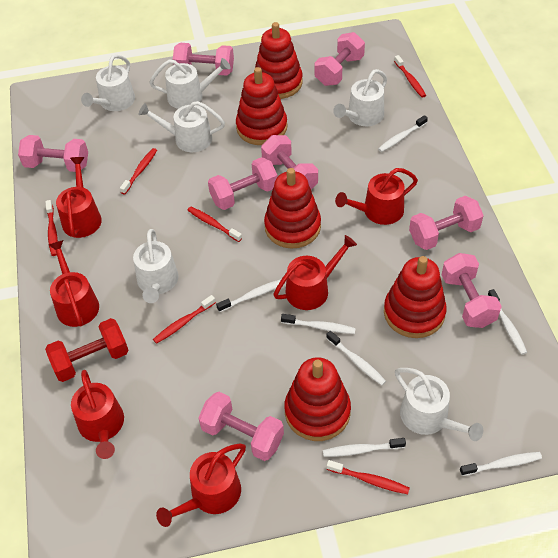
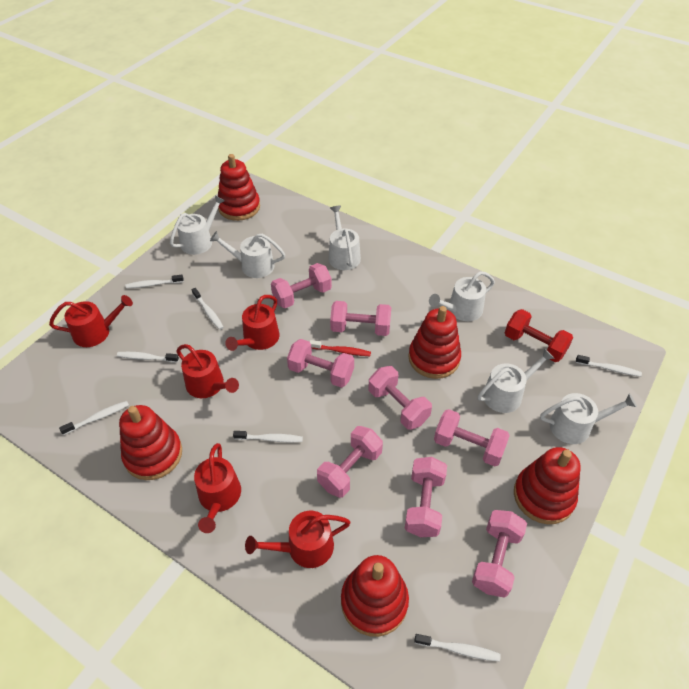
red toothbrush: 6 -> 1
red watering can: 6 -> 5

